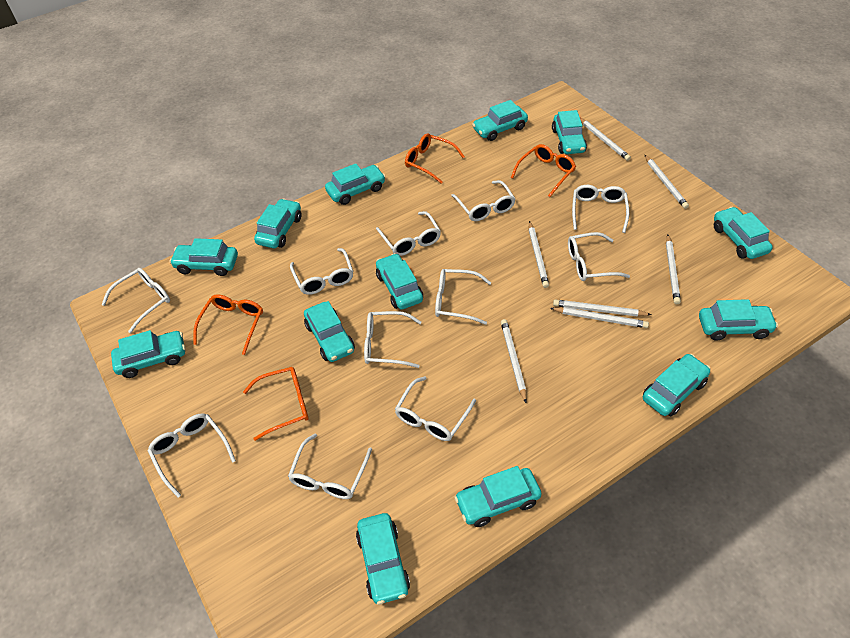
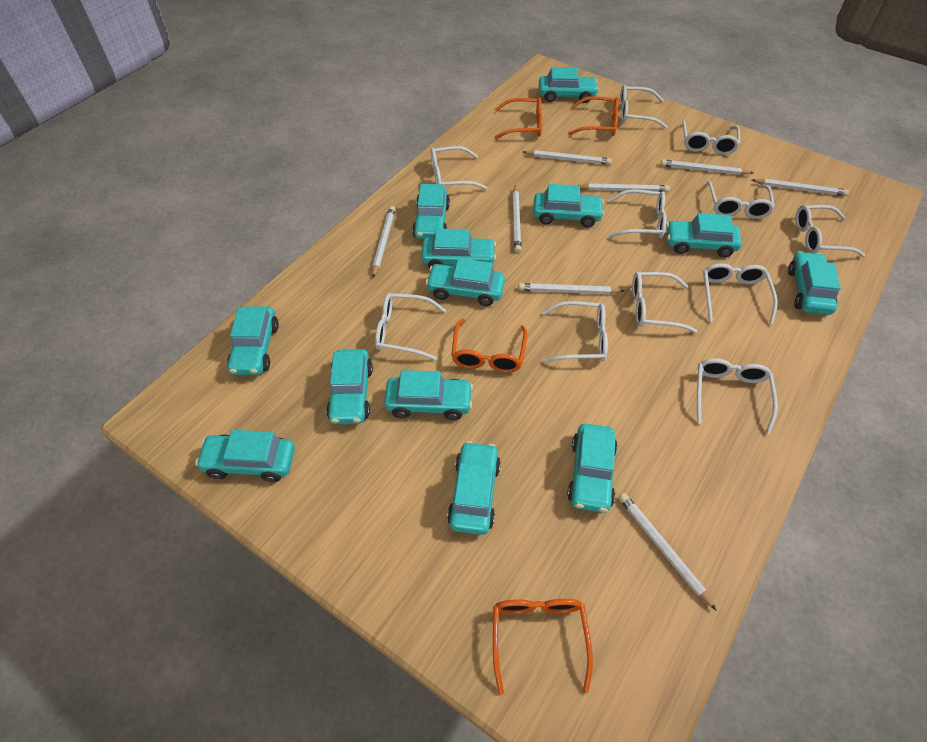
white pencil: 7 -> 8

